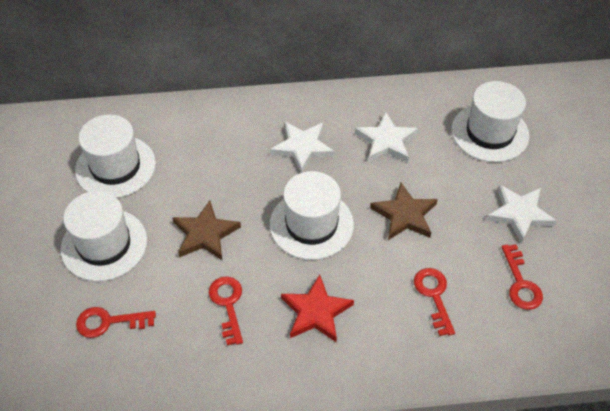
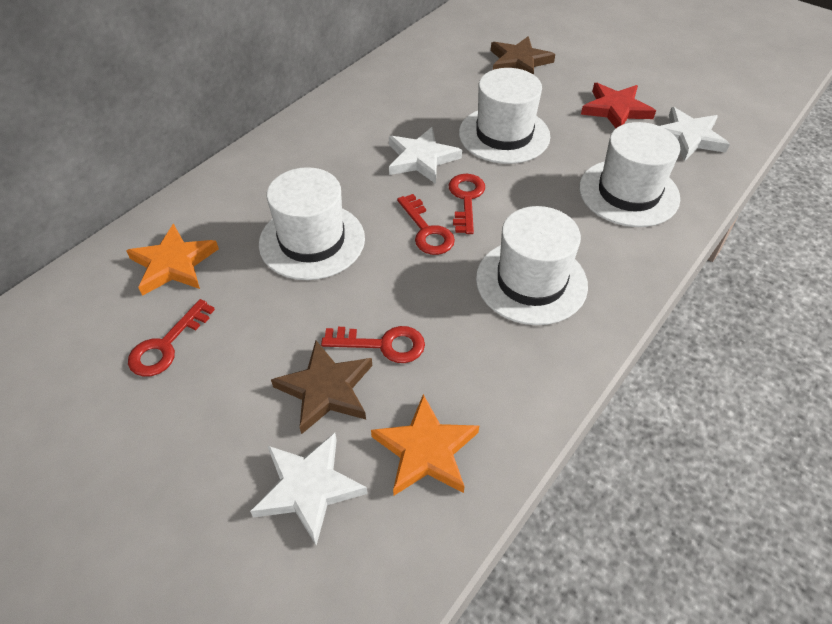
orange star: 0 -> 2

